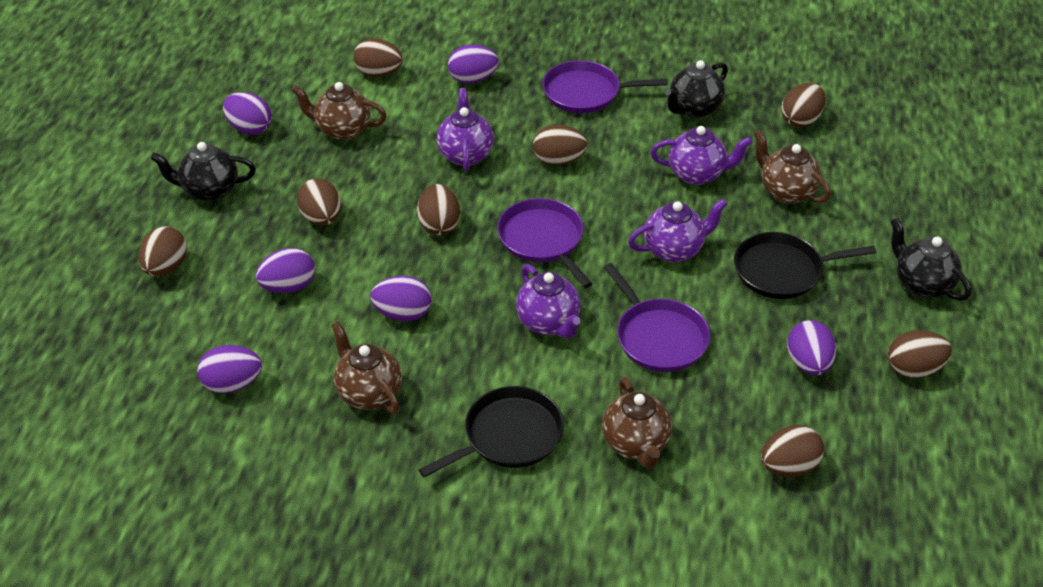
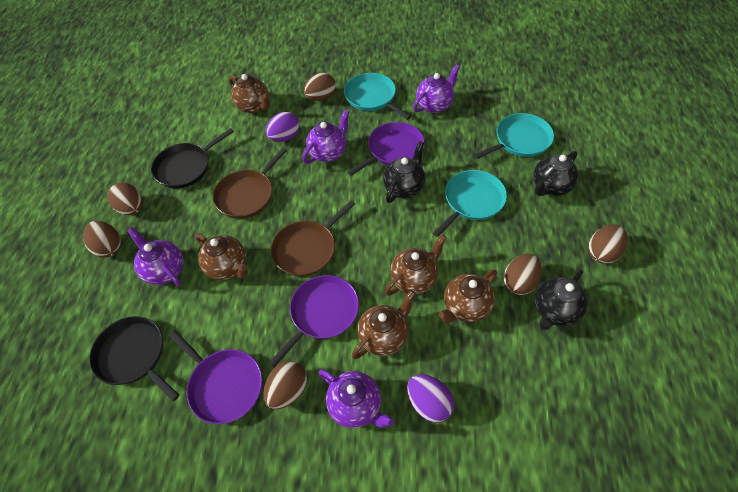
brown egg: 8 -> 6
brown pan: 0 -> 2
brown teapot: 4 -> 5
purple egg: 6 -> 2
turquoise pan: 0 -> 3

